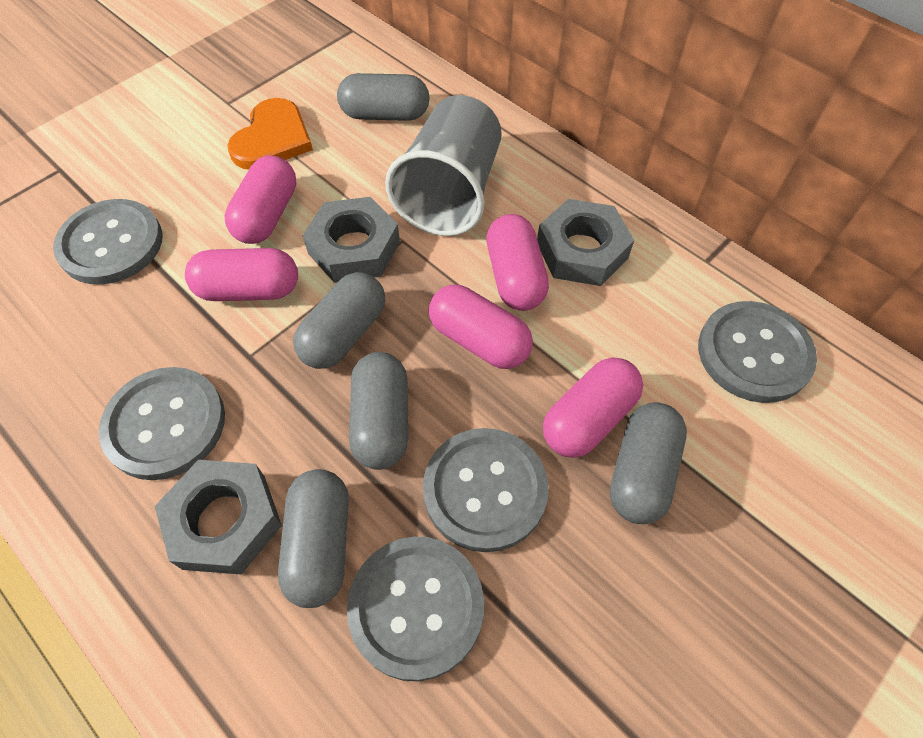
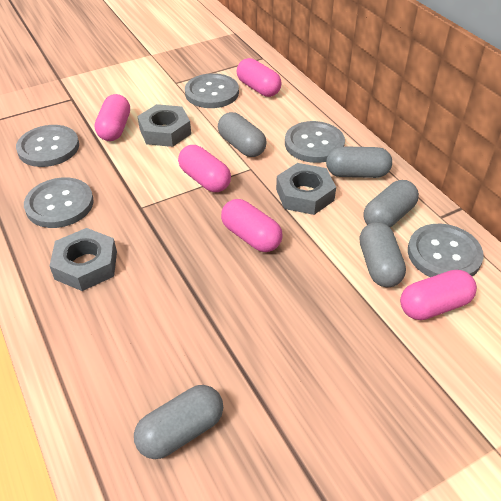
grey cup: 1 -> 0
orange heart: 1 -> 0

